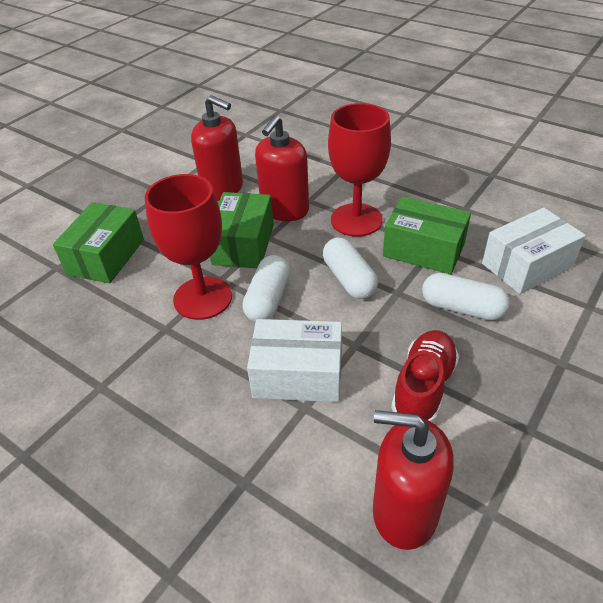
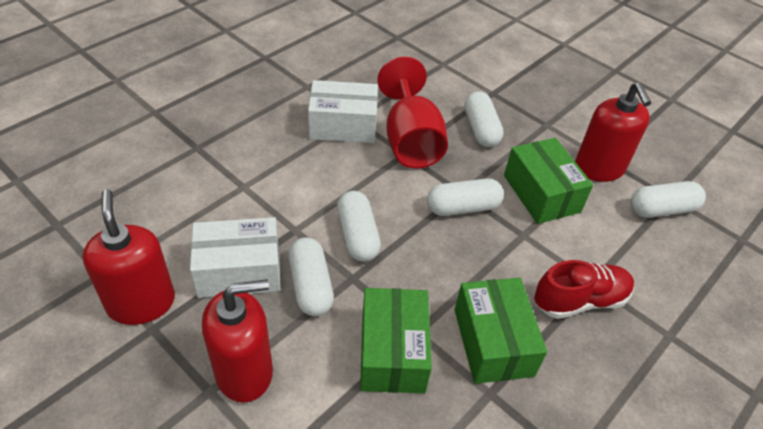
red goblet: 2 -> 1
white capsule: 3 -> 5

